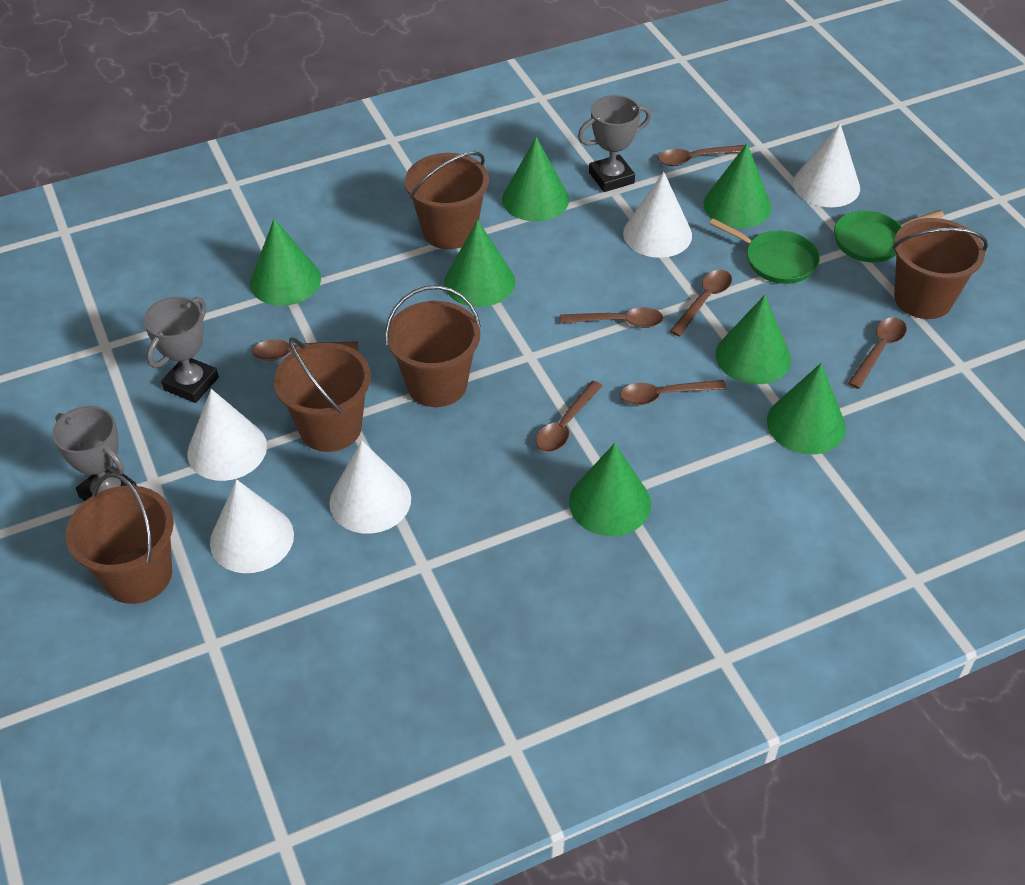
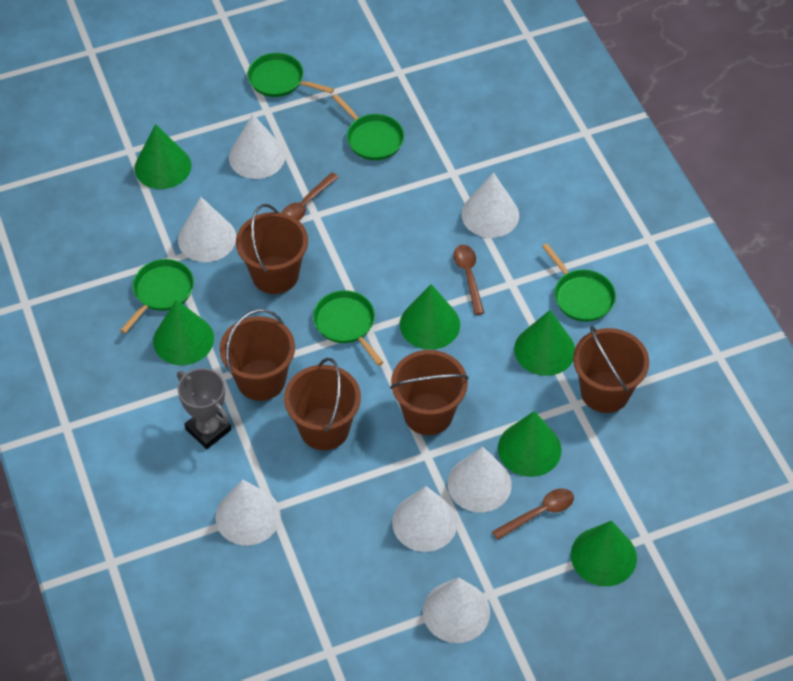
brown spoon: 7 -> 3
green cone: 7 -> 6
green pan: 2 -> 5
grey trophy: 3 -> 1
white cone: 5 -> 7

